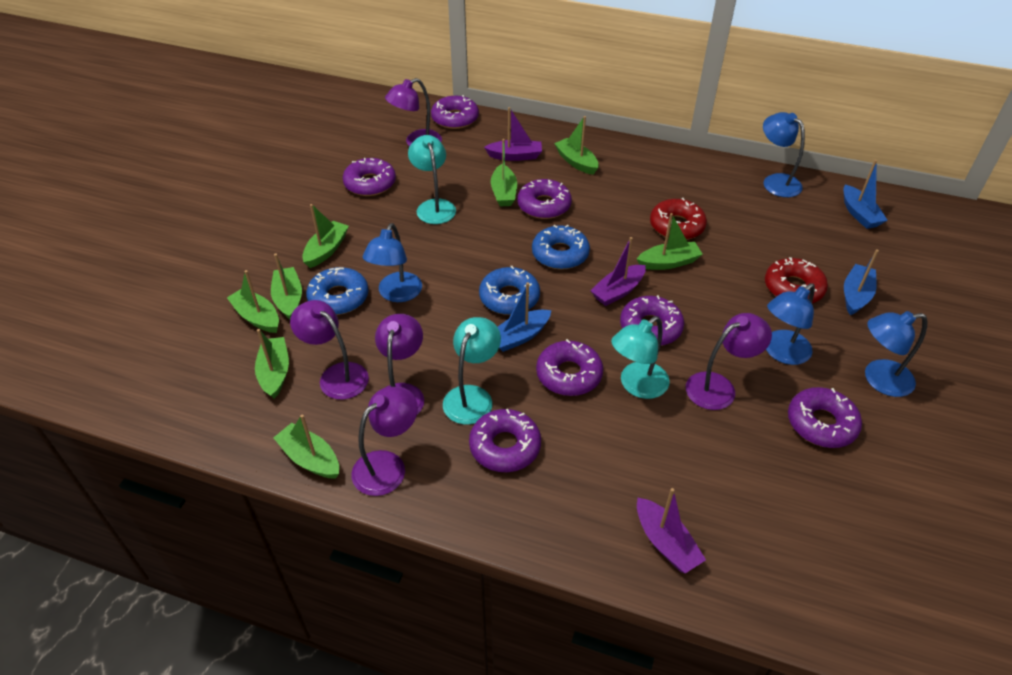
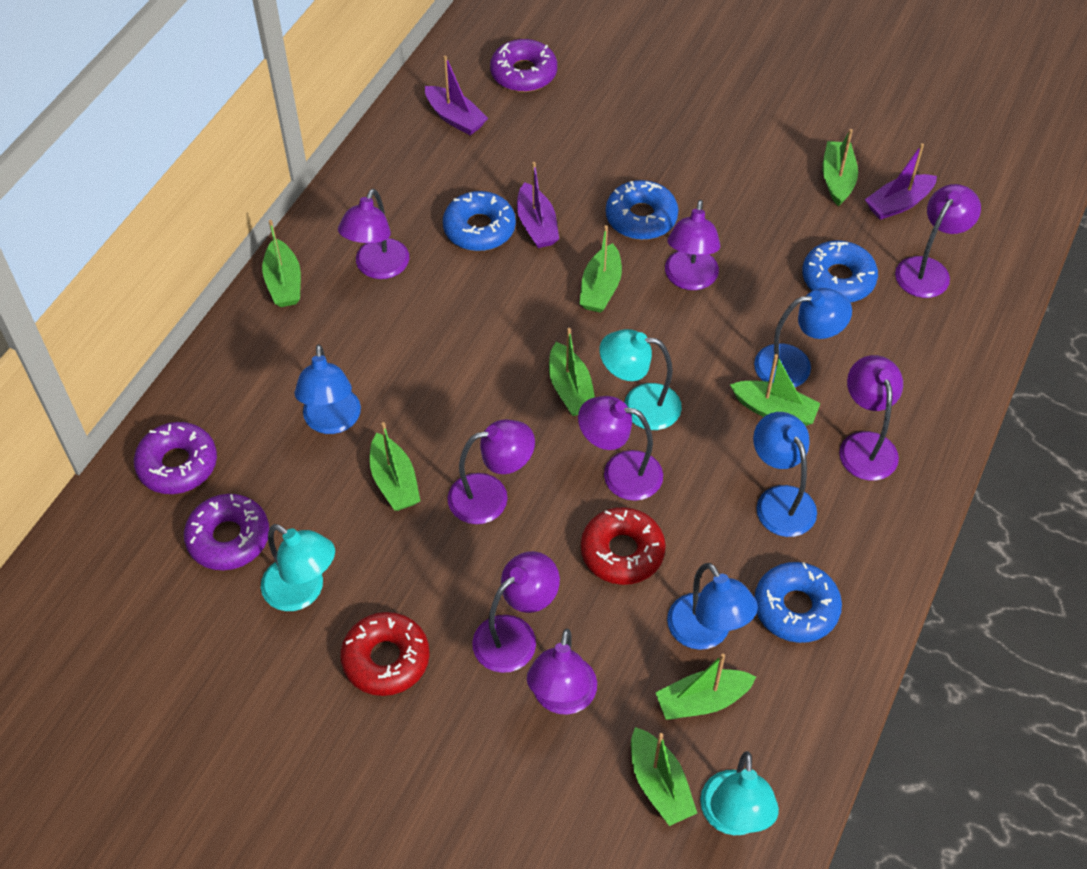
blue boat: 3 -> 0
blue donut: 3 -> 4
purple donut: 7 -> 3
purple lamp: 5 -> 8

